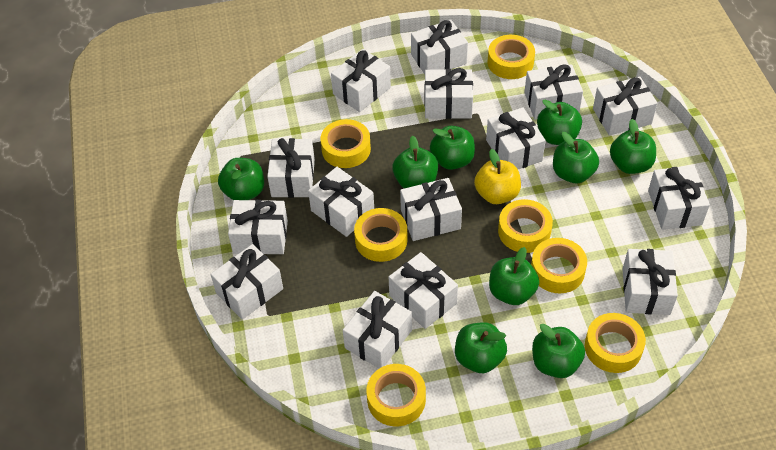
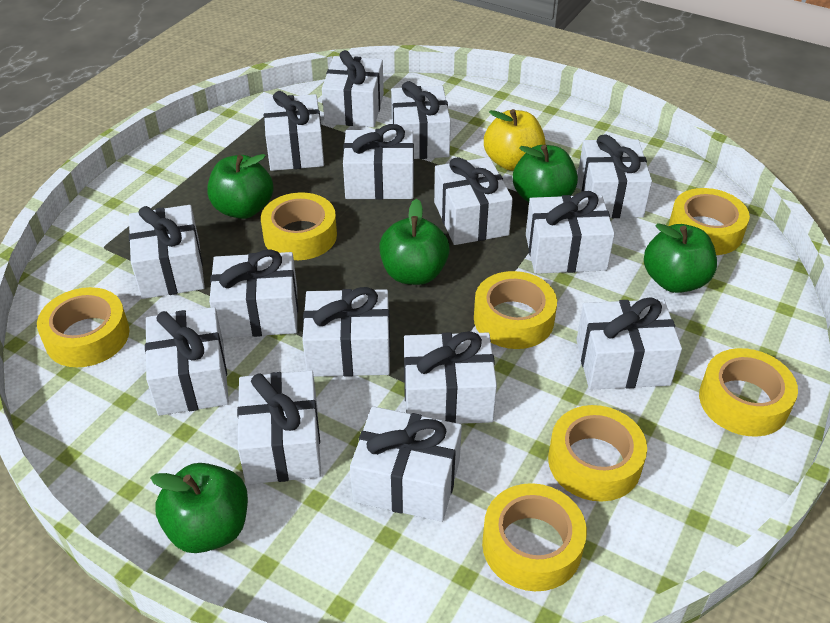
green apple: 9 -> 5

